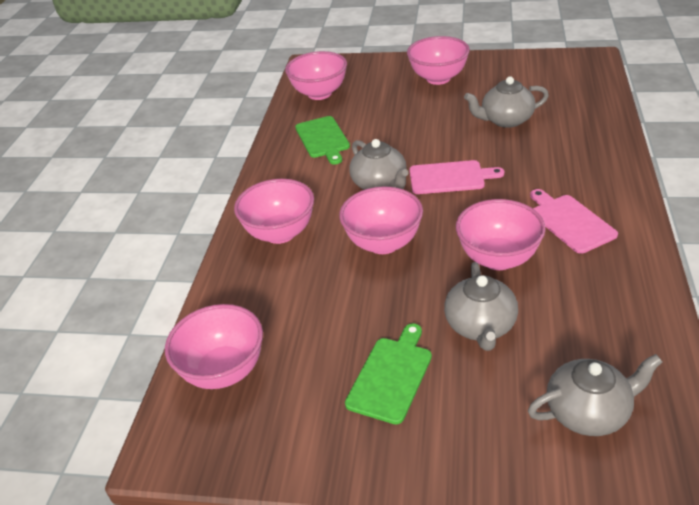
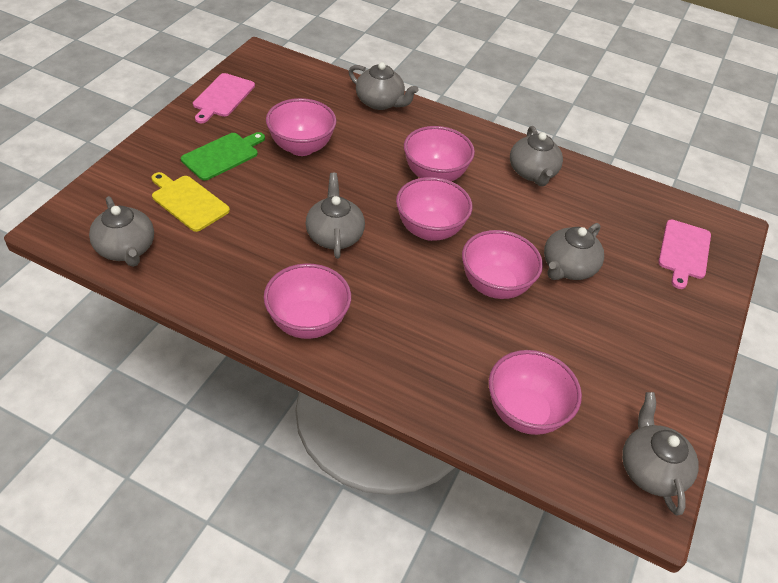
green cutting board: 2 -> 1
grey teapot: 4 -> 6
yellow cutting board: 0 -> 1

